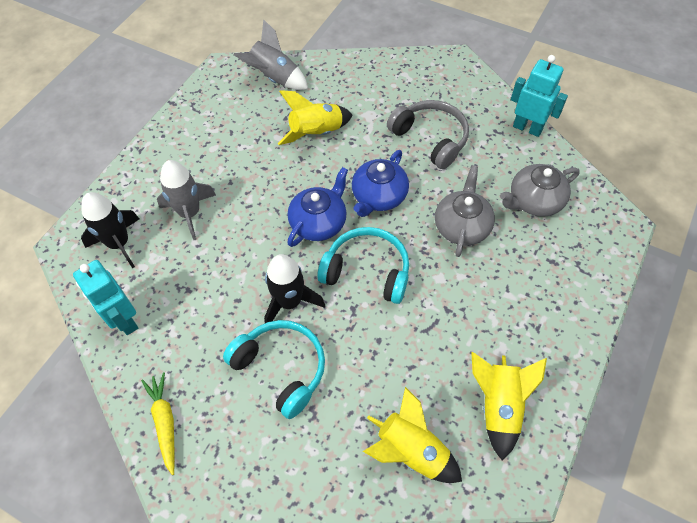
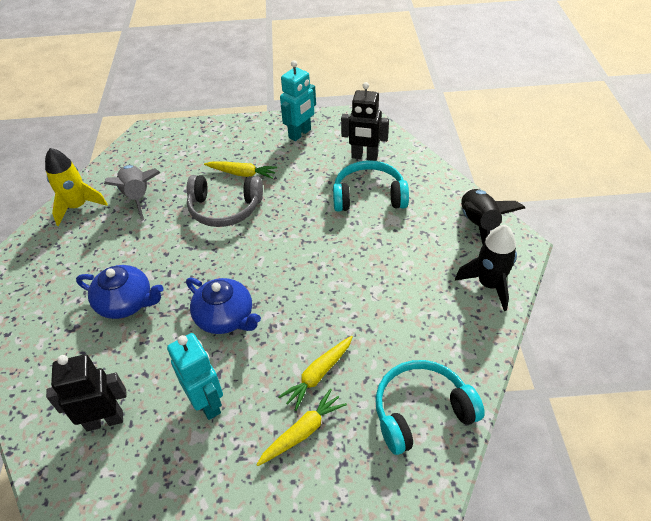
black robot: 0 -> 2
grey rocket: 2 -> 1
grey teapot: 2 -> 0
yellow carrot: 1 -> 3
yellow rocket: 3 -> 1

